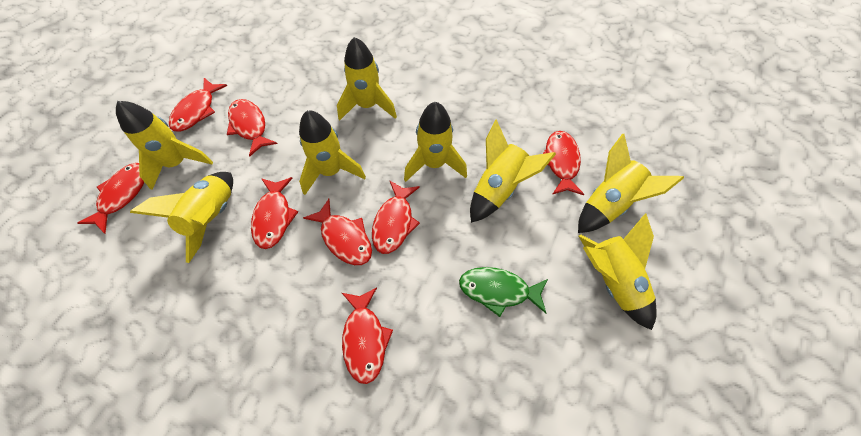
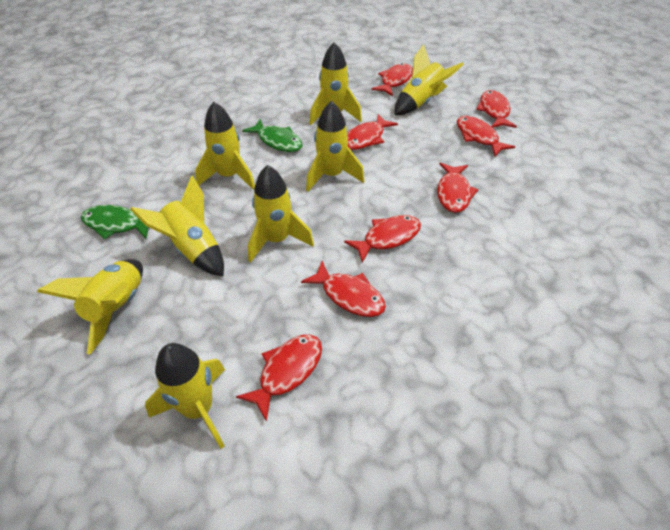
green fish: 1 -> 2

